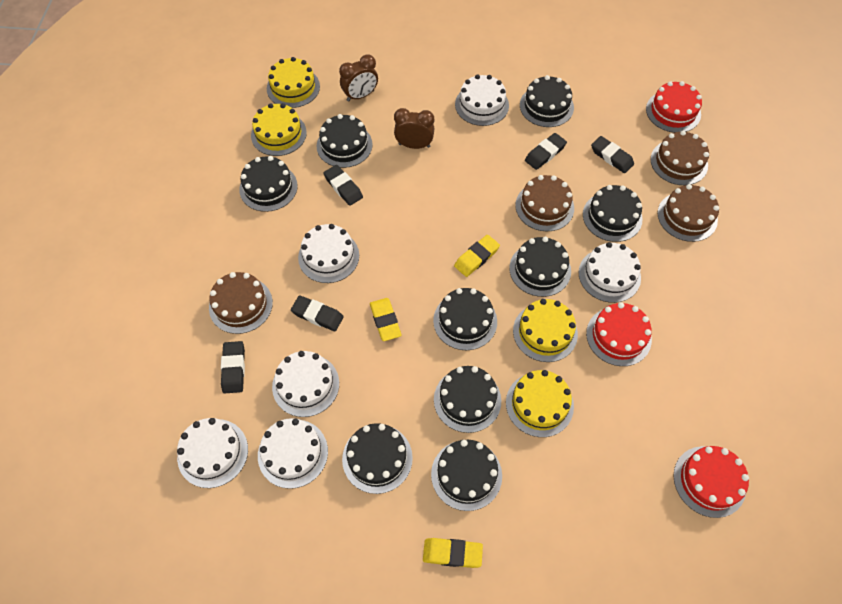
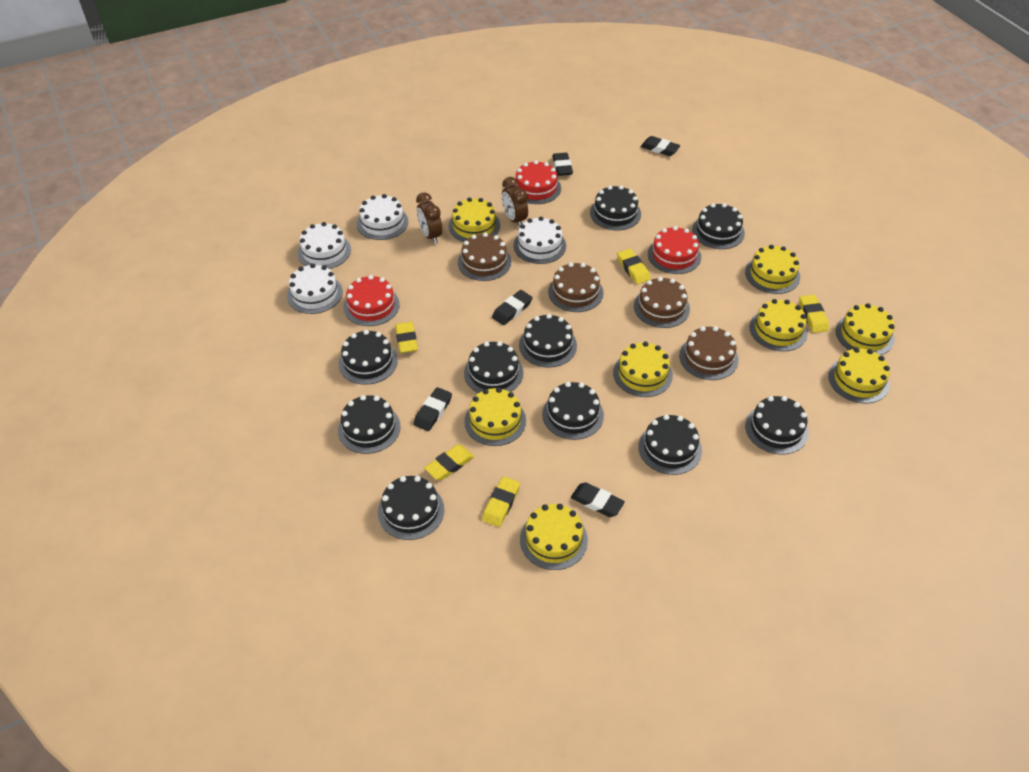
black cake: 9 -> 10
white cake: 6 -> 4
yellow cake: 4 -> 8
yellow eraser: 3 -> 5

